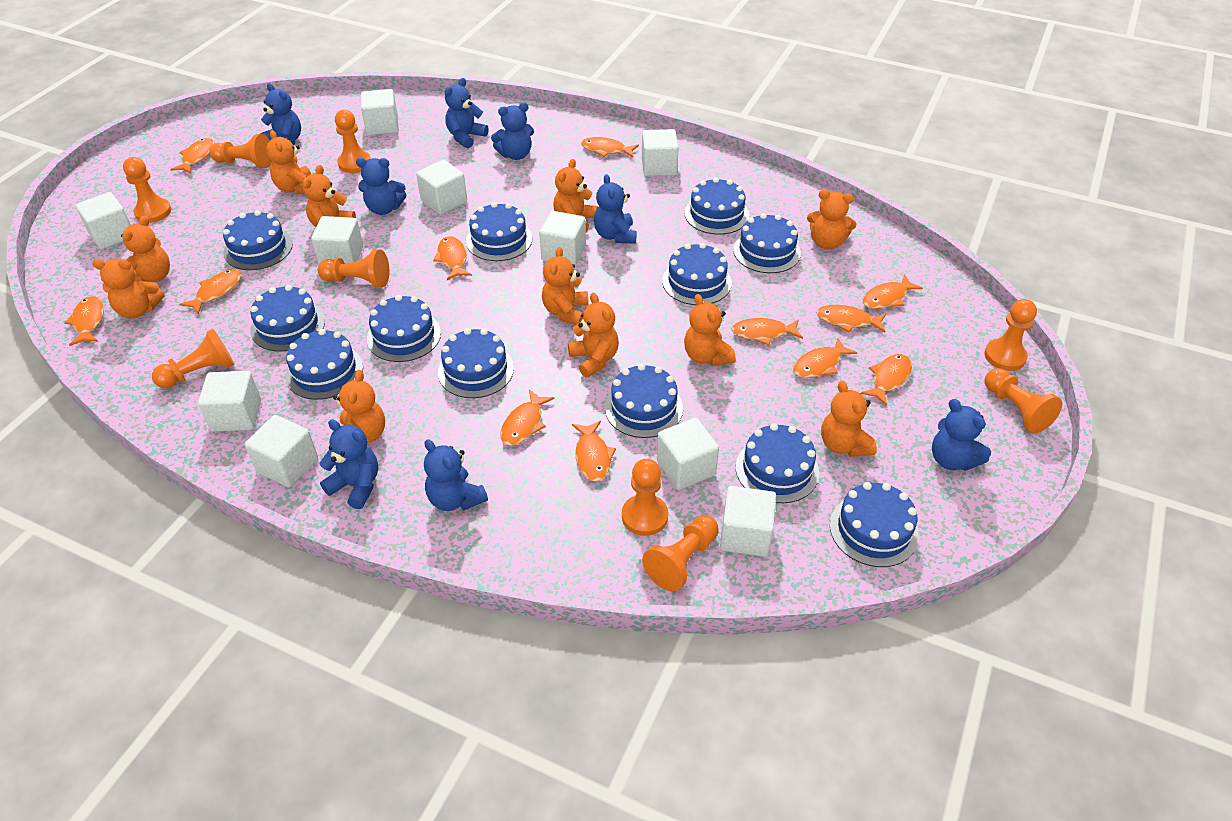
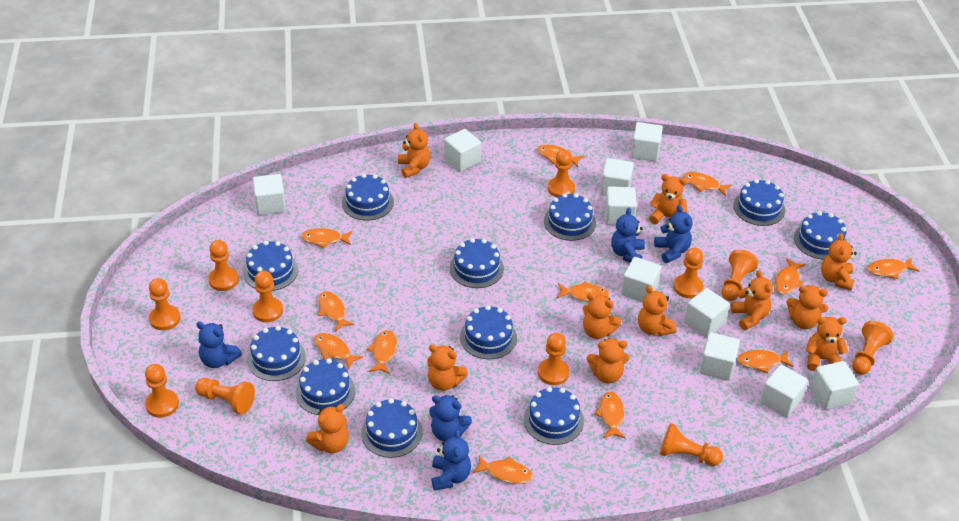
blue cake: 12 -> 11
blue teddy bear: 8 -> 5
orange pawn: 9 -> 11

